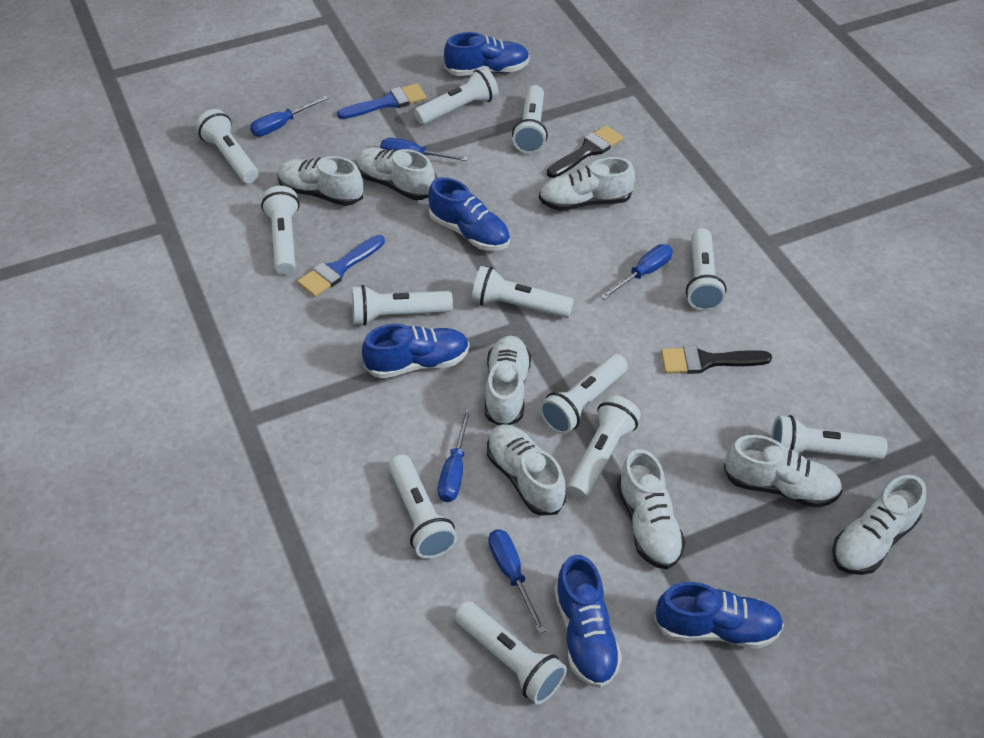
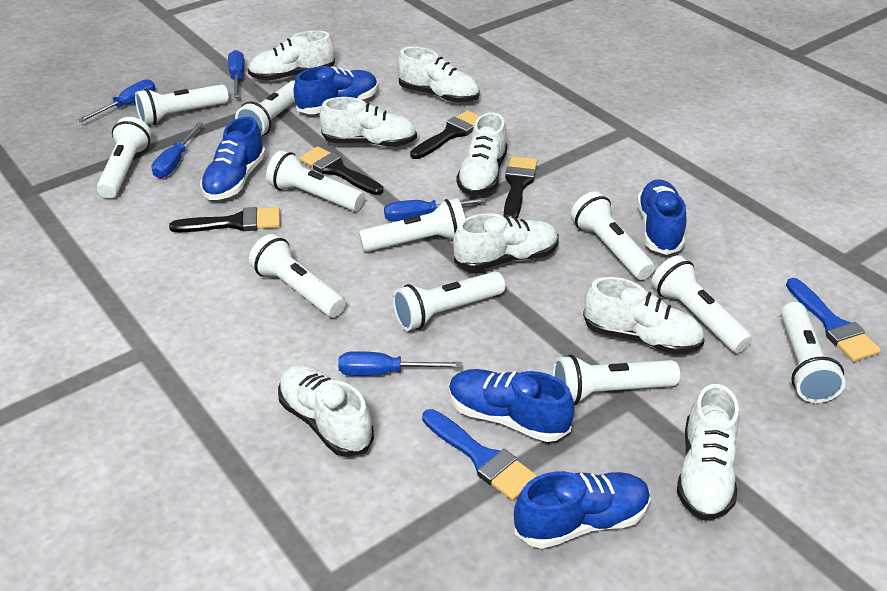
black brush: 2 -> 4
white flashlight: 12 -> 11

